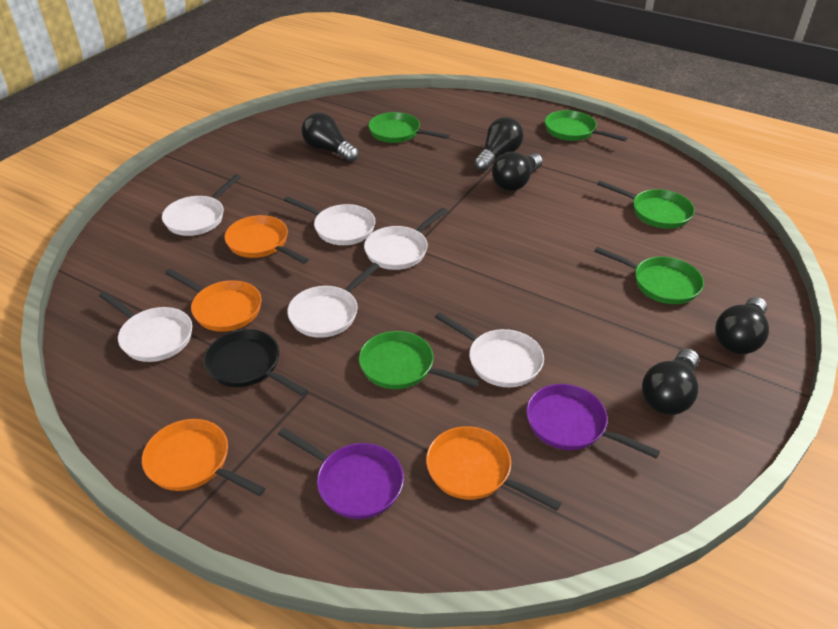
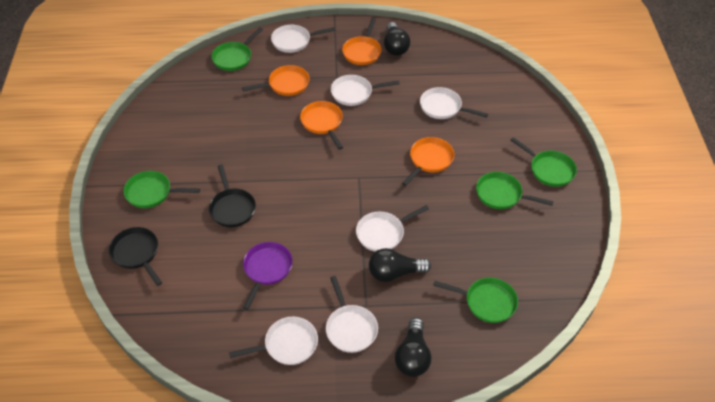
black light bulb: 5 -> 3
black pan: 1 -> 2
purple pan: 2 -> 1

